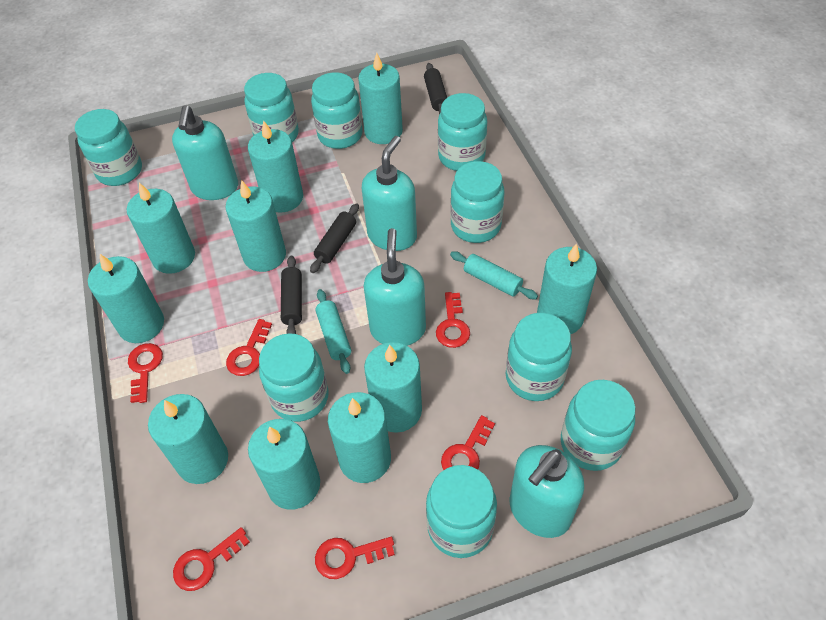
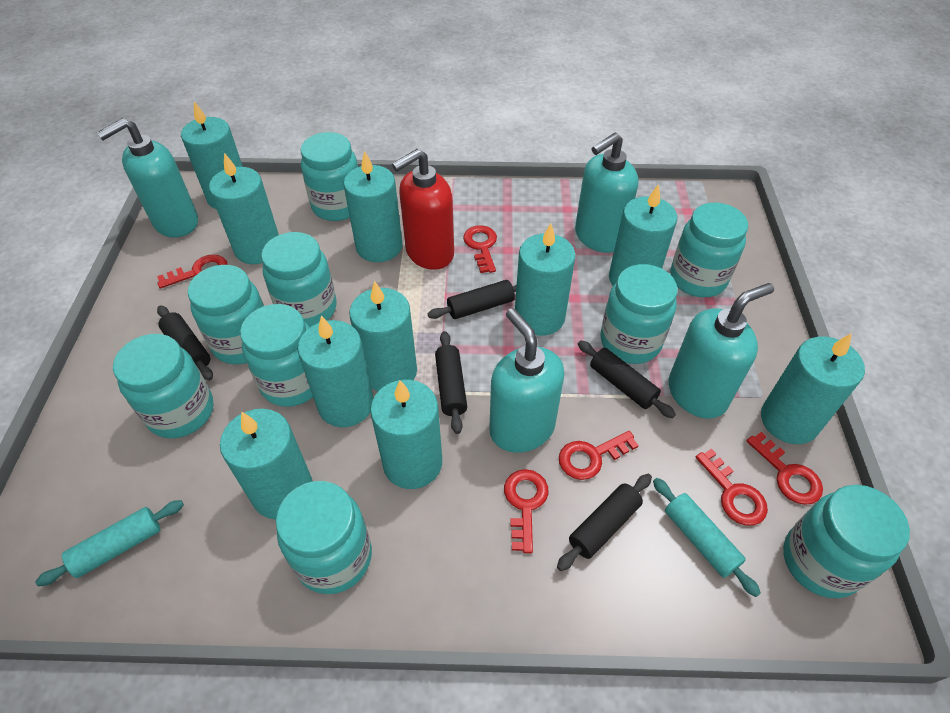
black rolling pin: 3 -> 5
red soap dispenser: 0 -> 1

